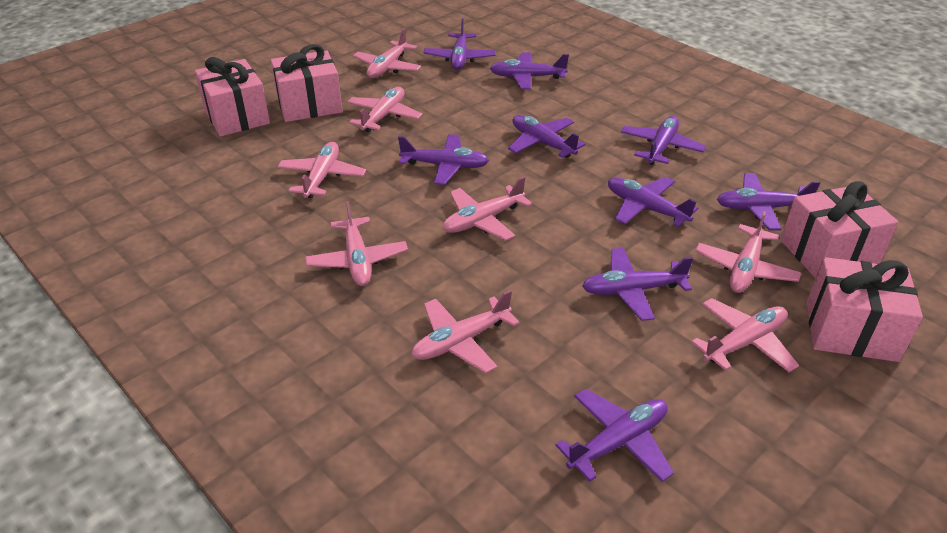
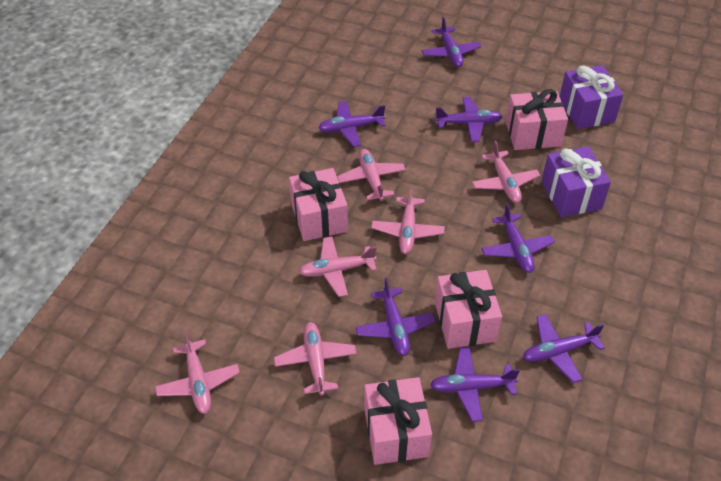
pink plane: 8 -> 6
purple gift: 0 -> 2
purple plane: 9 -> 7

